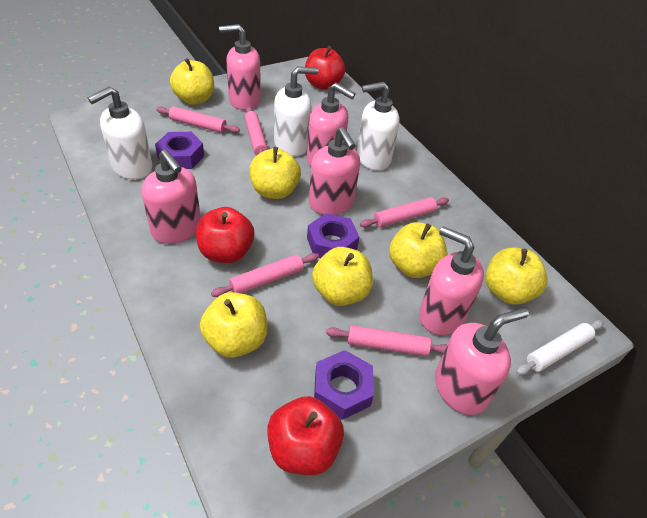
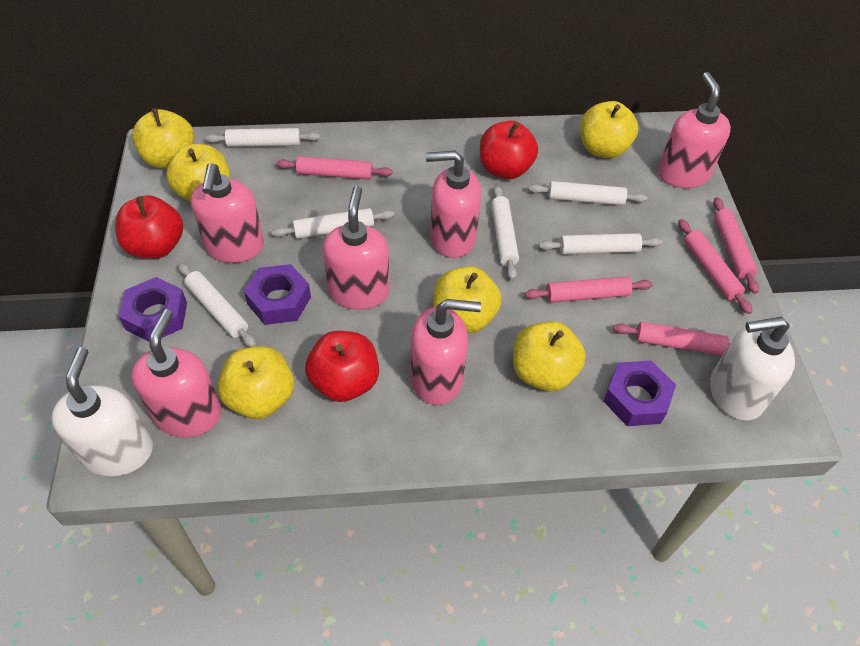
white rolling pin: 1 -> 6
white soap dispenser: 3 -> 2

